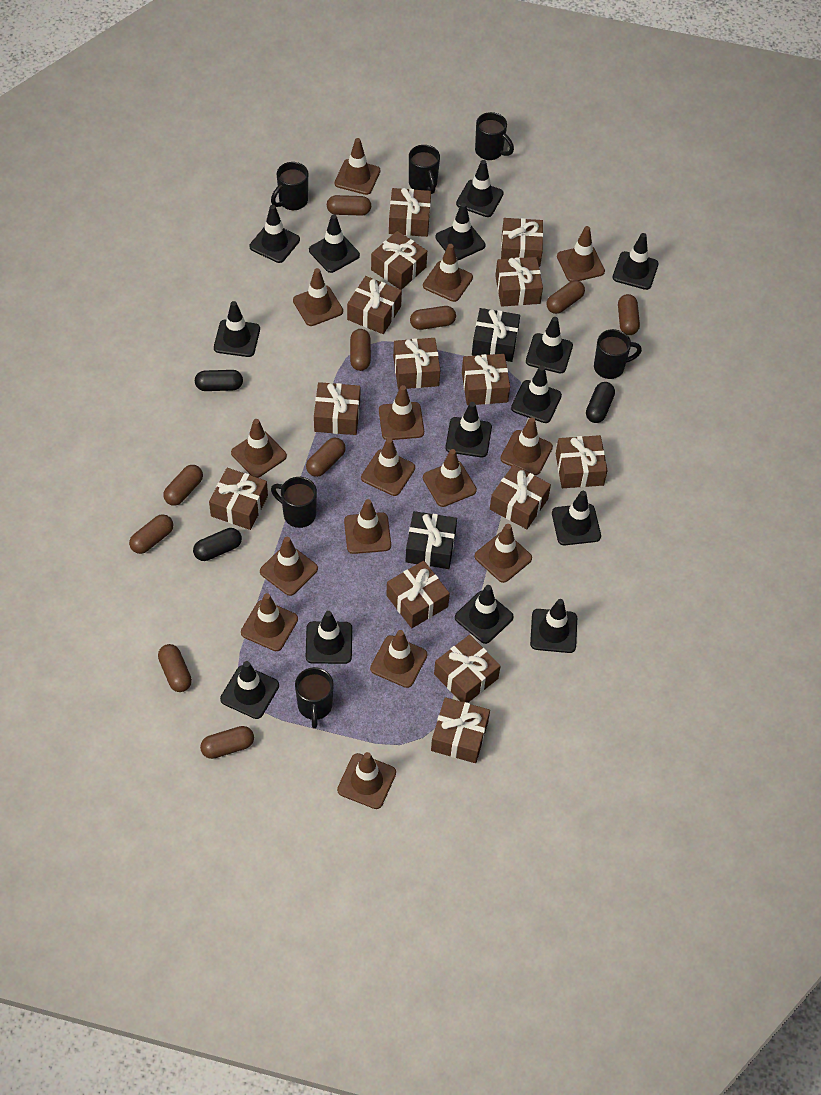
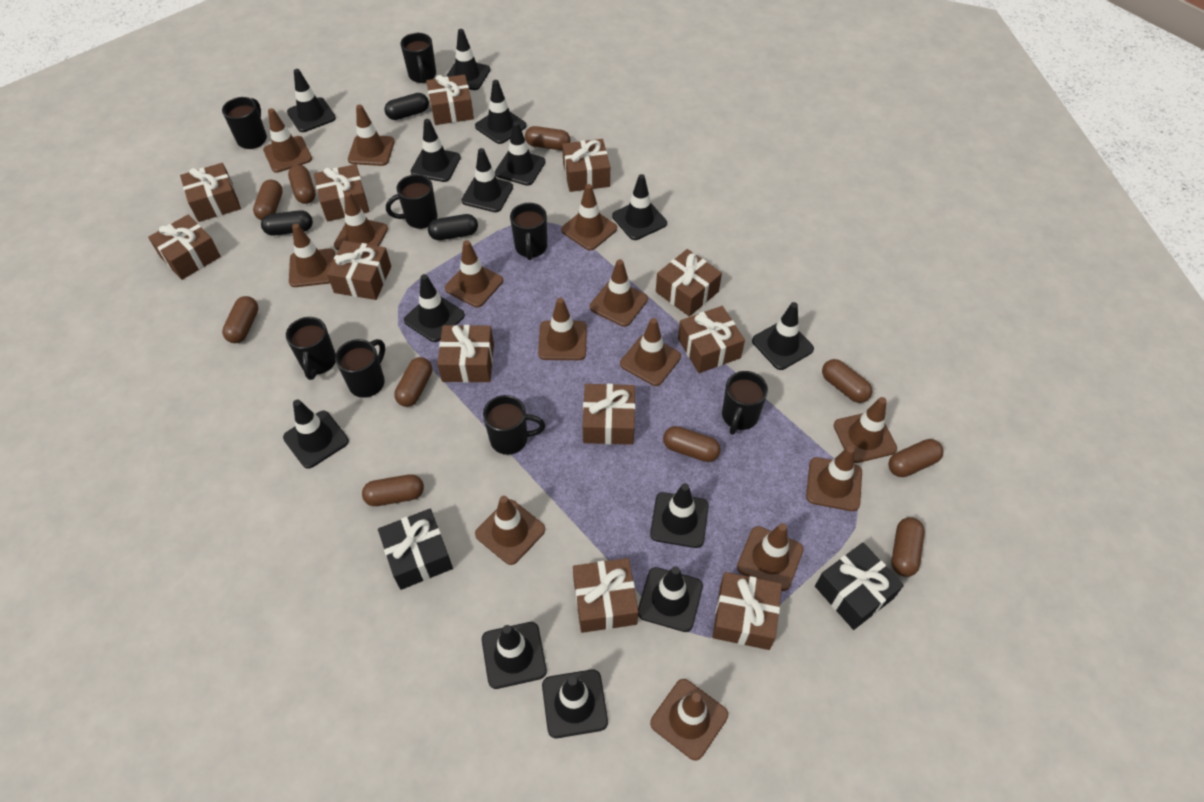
black mug: 6 -> 8
brown gift: 14 -> 12
brown traffic cone: 15 -> 14

